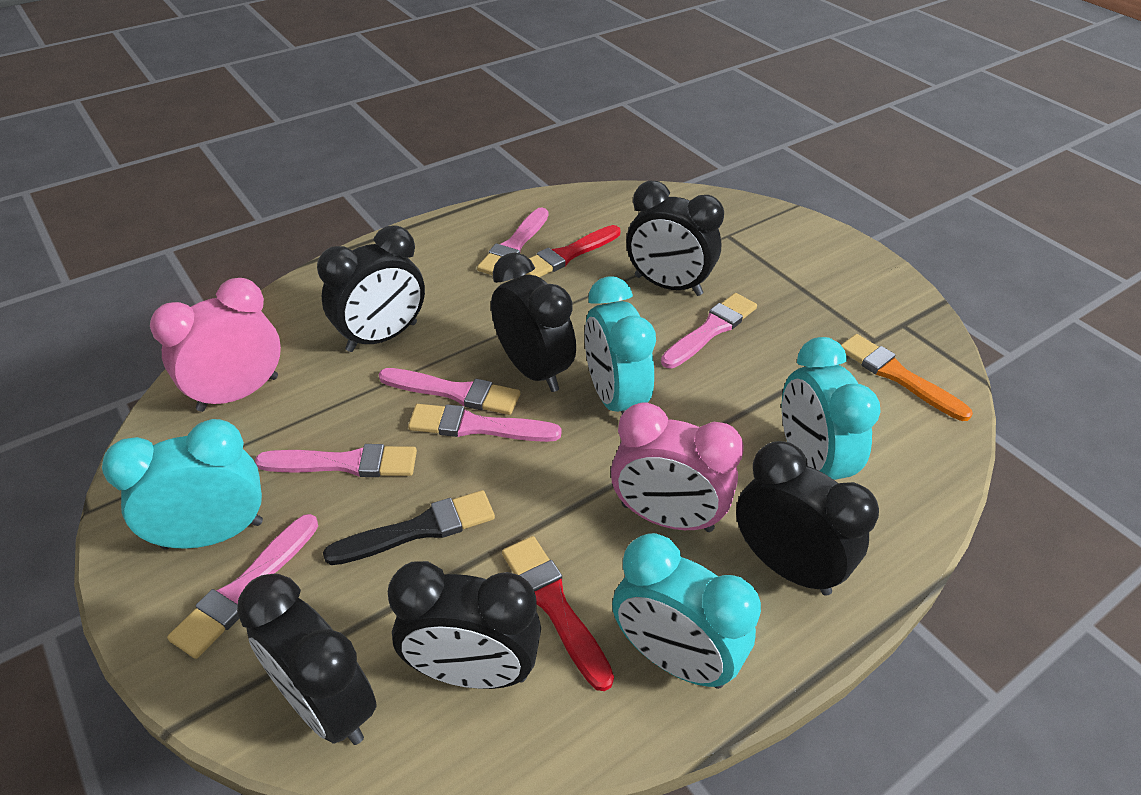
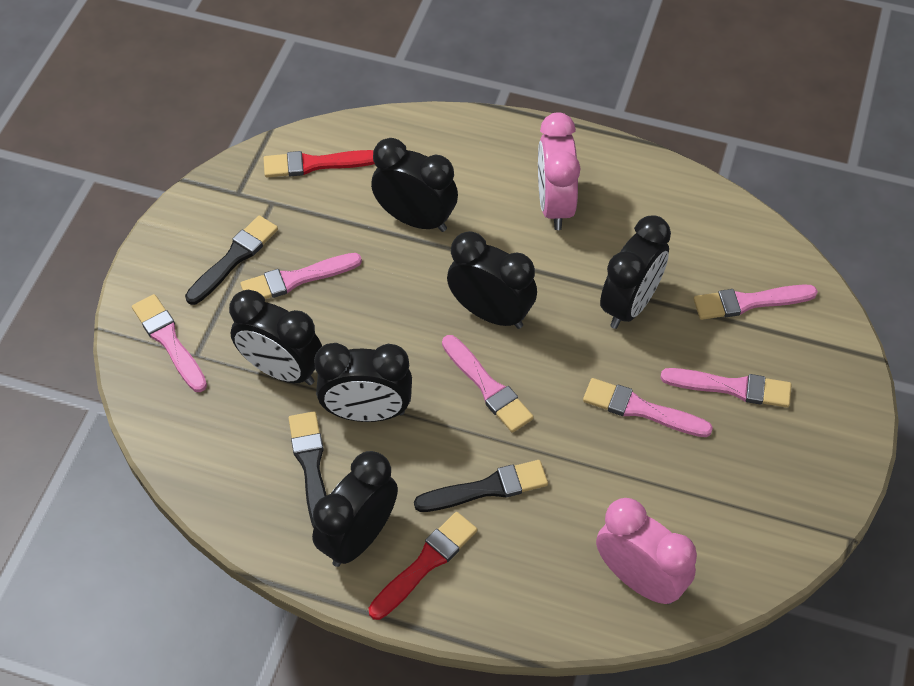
black brush: 1 -> 3
orange brush: 1 -> 0
turquoise clock: 4 -> 0

